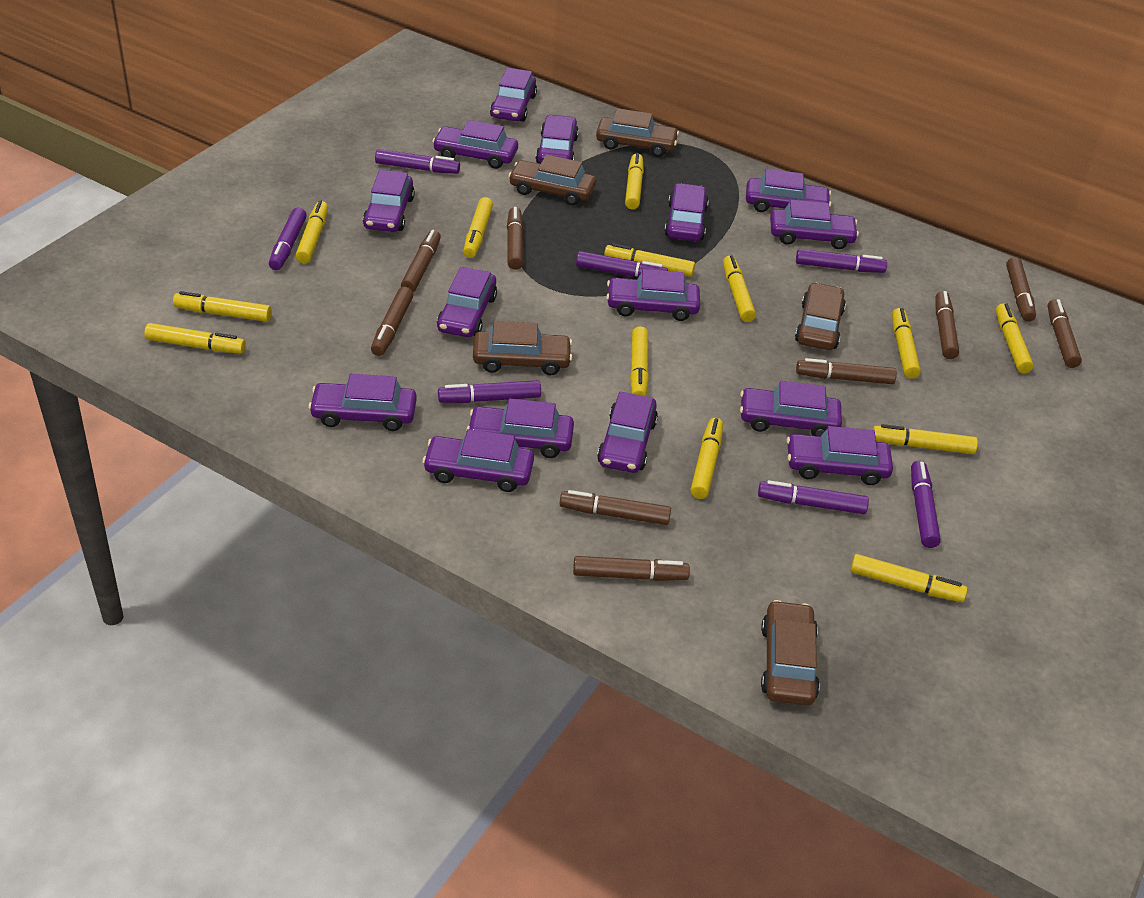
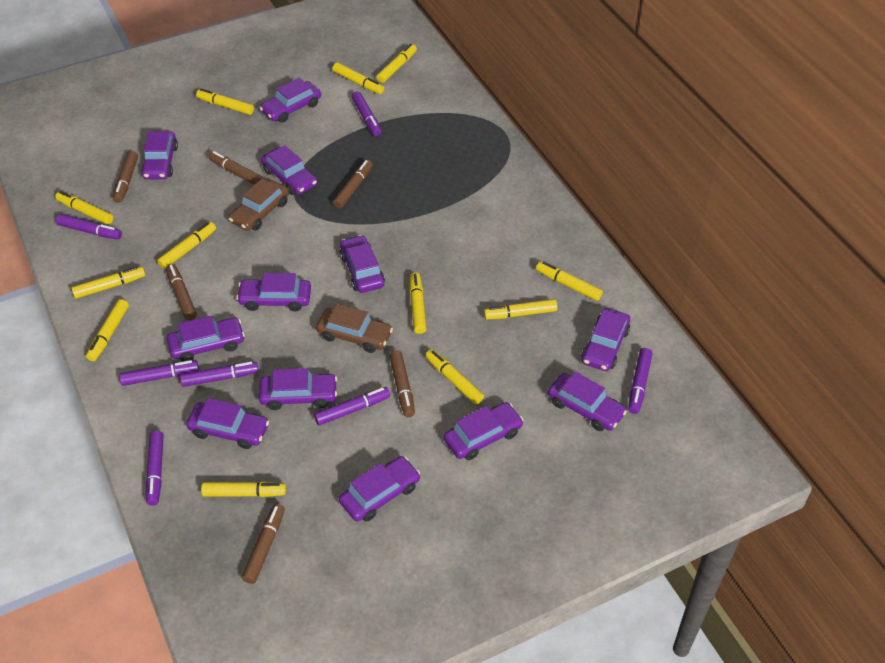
brown car: 5 -> 2
brown marker: 9 -> 6
purple car: 15 -> 12
yellow marker: 13 -> 12

